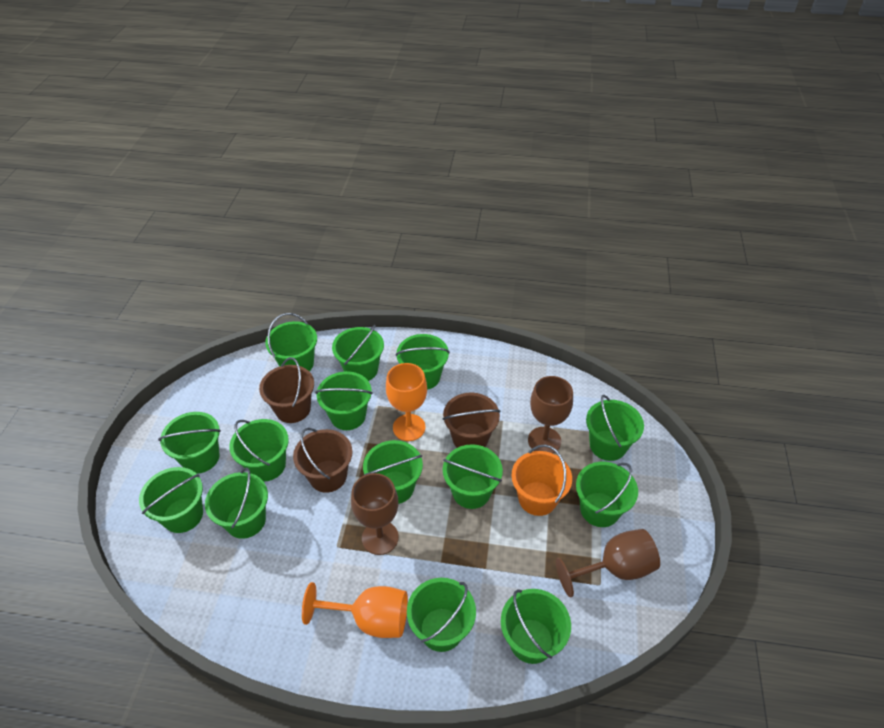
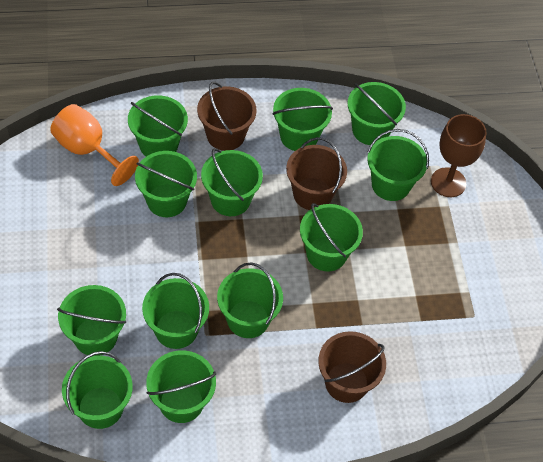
brown goblet: 3 -> 1
green bucket: 14 -> 12
orange bucket: 1 -> 0
orange goblet: 2 -> 1

